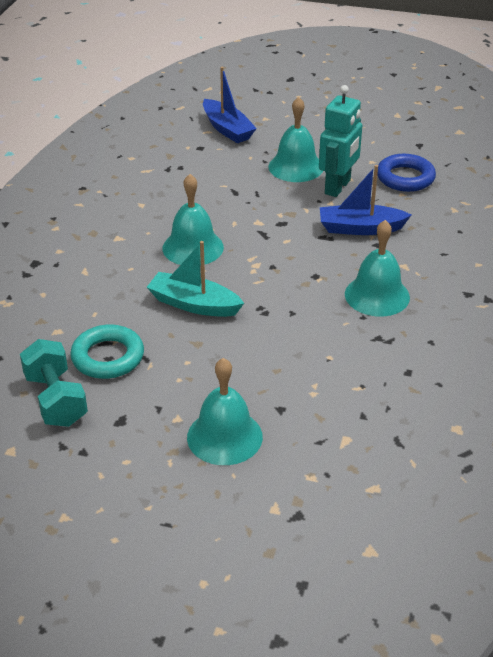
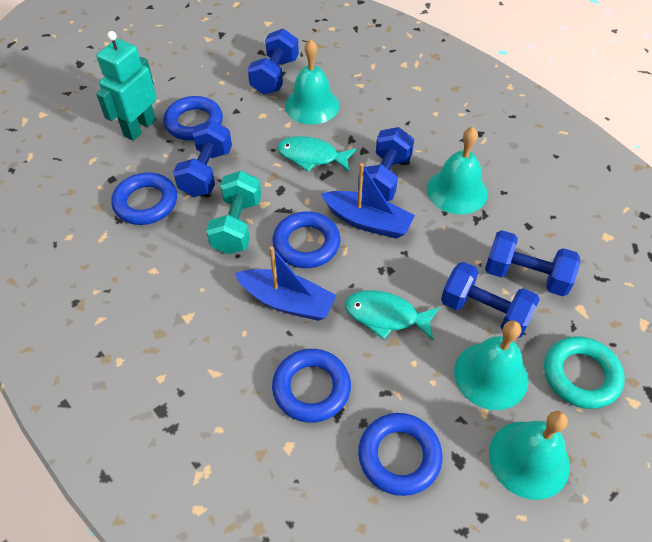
blue dumbbell: 0 -> 5
blue ring: 1 -> 5
turquoise boat: 1 -> 0
turquoise fish: 0 -> 2

